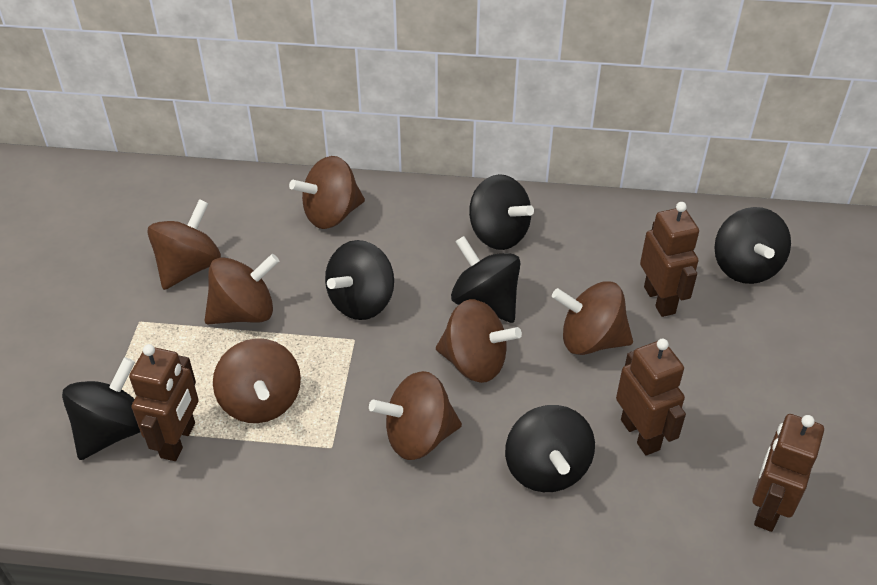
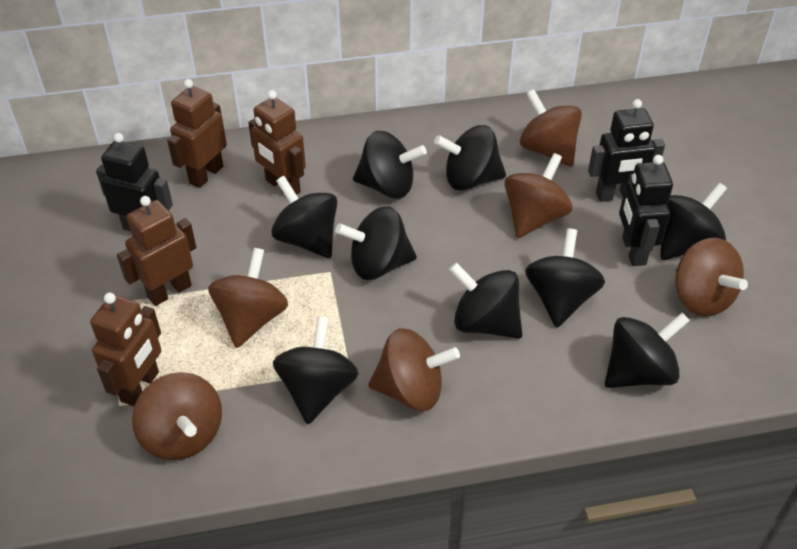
black robot: 0 -> 3
black spinning top: 6 -> 9
brown spinning top: 7 -> 6

